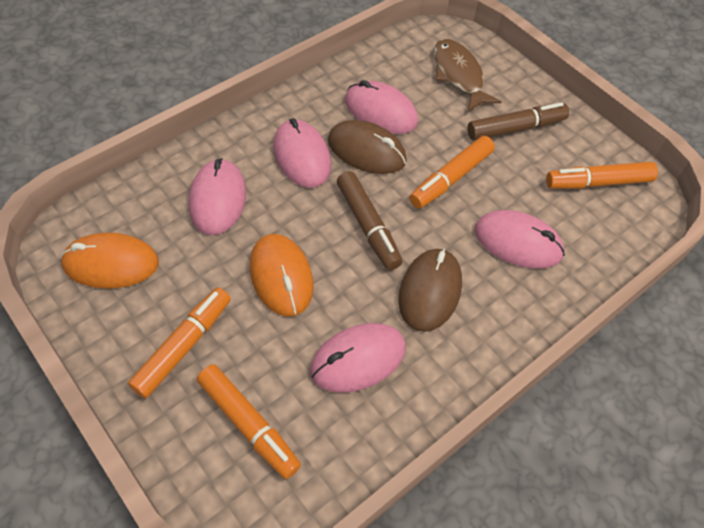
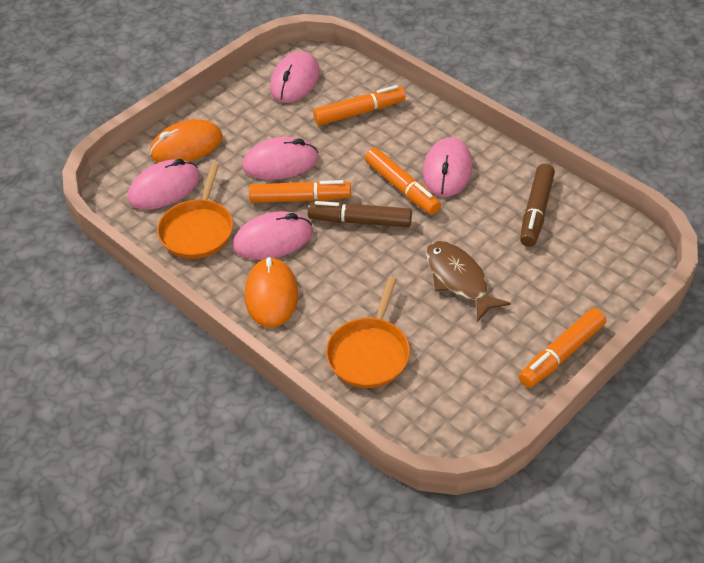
brown mouse: 2 -> 0
orange pan: 0 -> 2

